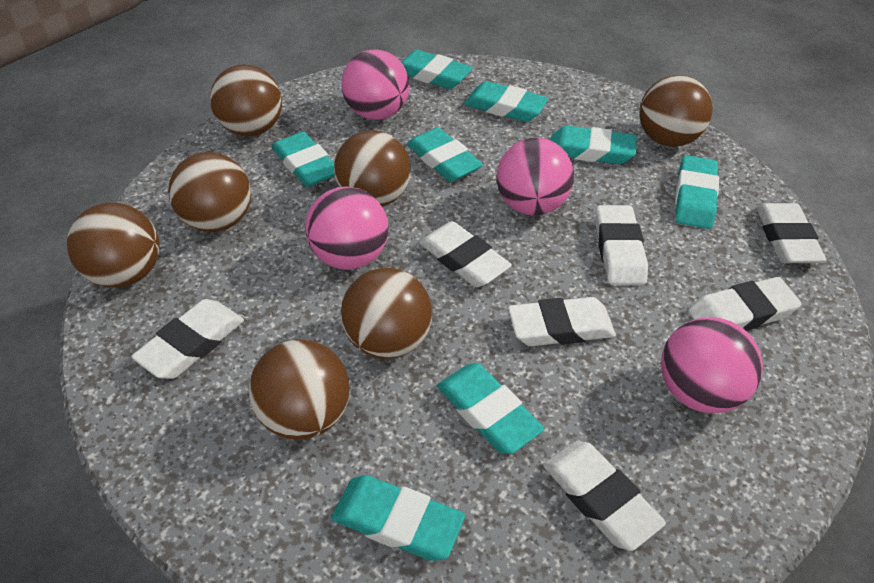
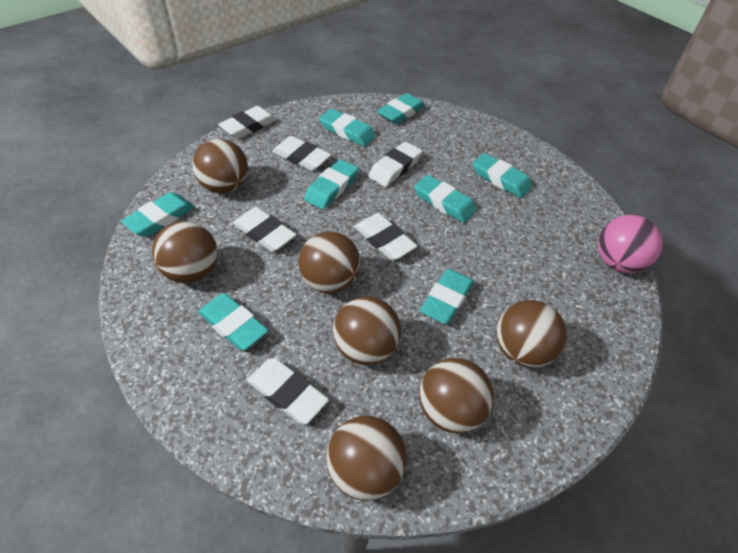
pink ball: 4 -> 1
white eraser: 7 -> 6

